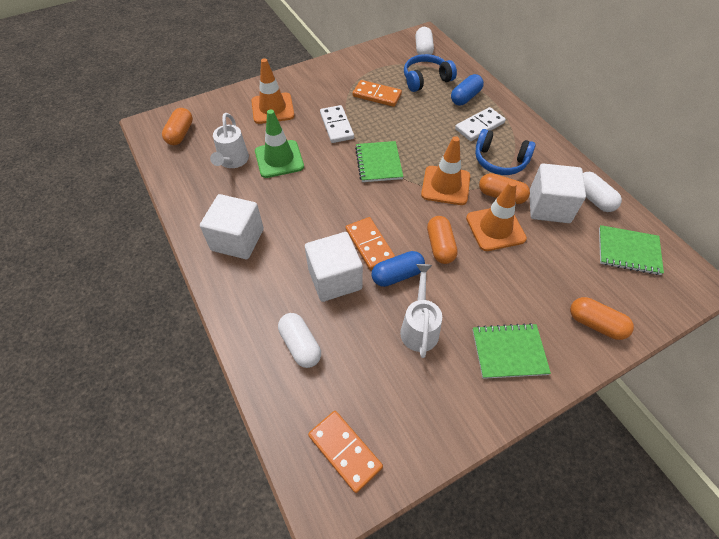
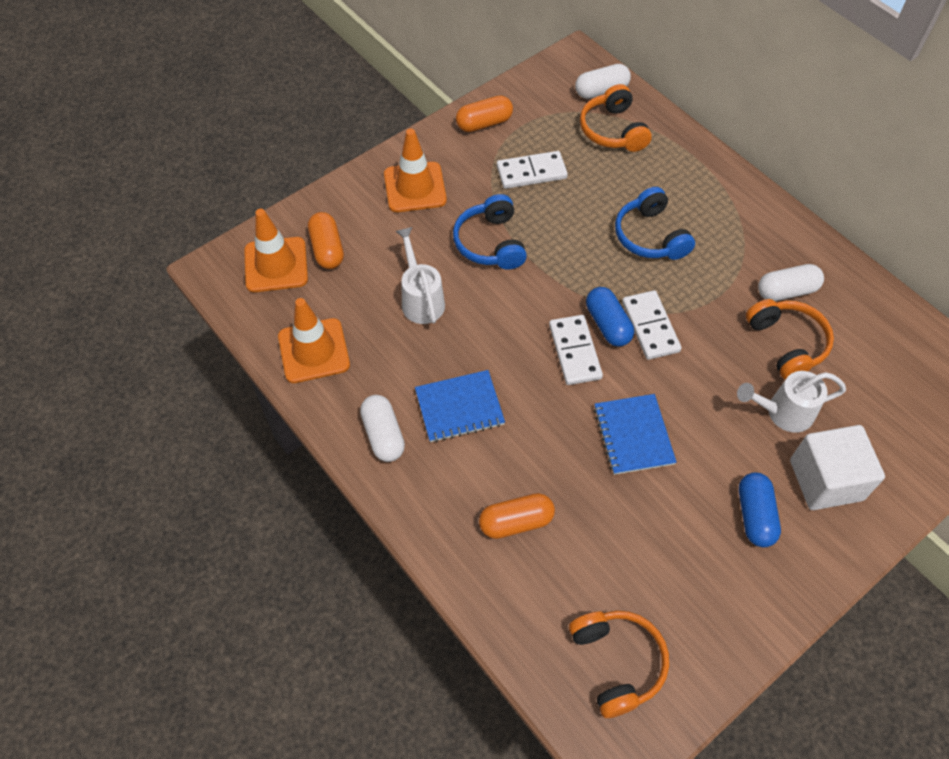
blue notebook: 0 -> 2
green notebook: 3 -> 0
green traffic cone: 1 -> 0
orange capsule: 4 -> 3
orange domino: 3 -> 0
orange headphones: 0 -> 3
white cube: 3 -> 1
white domino: 2 -> 3

